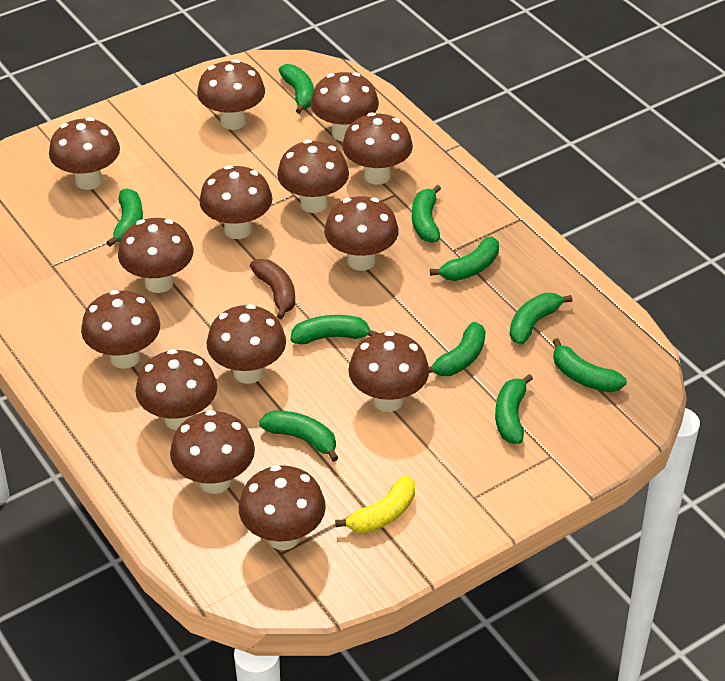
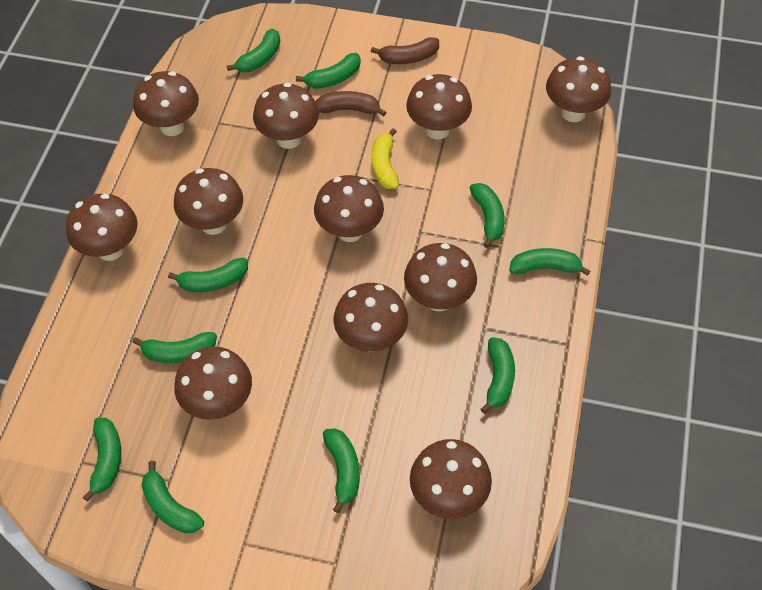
brown banana: 1 -> 2
brown mushroom: 14 -> 11

